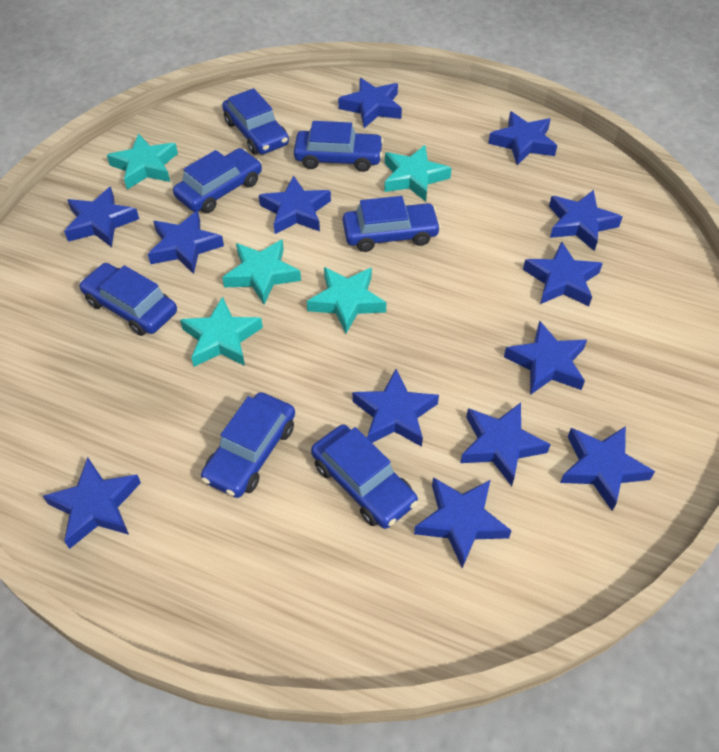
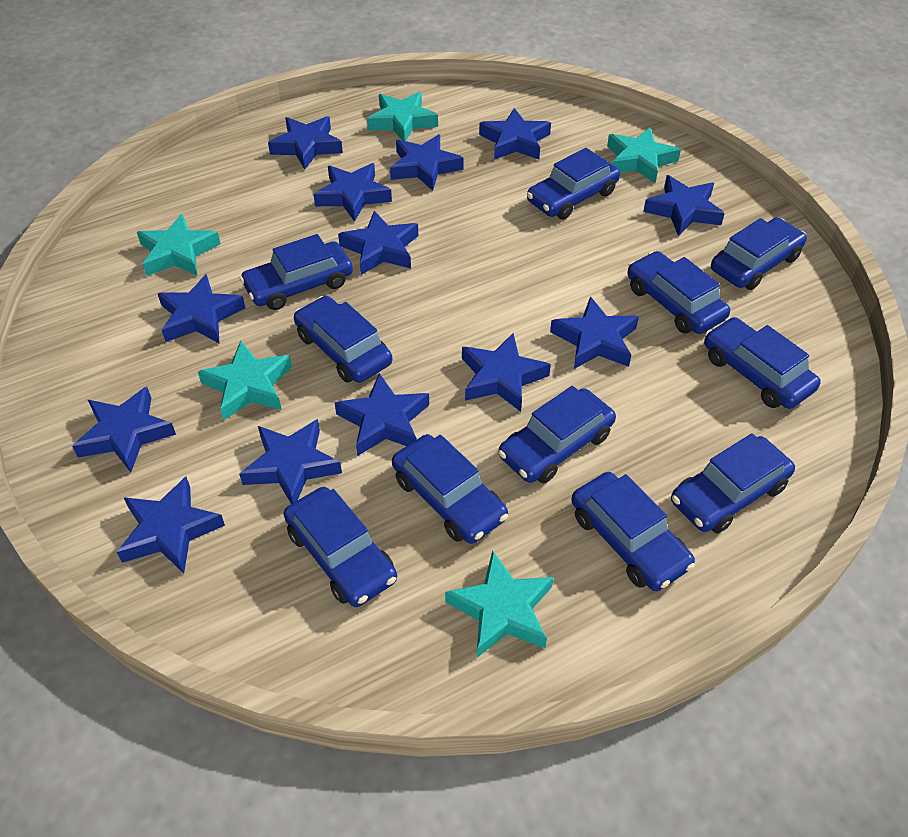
blue car: 7 -> 11

